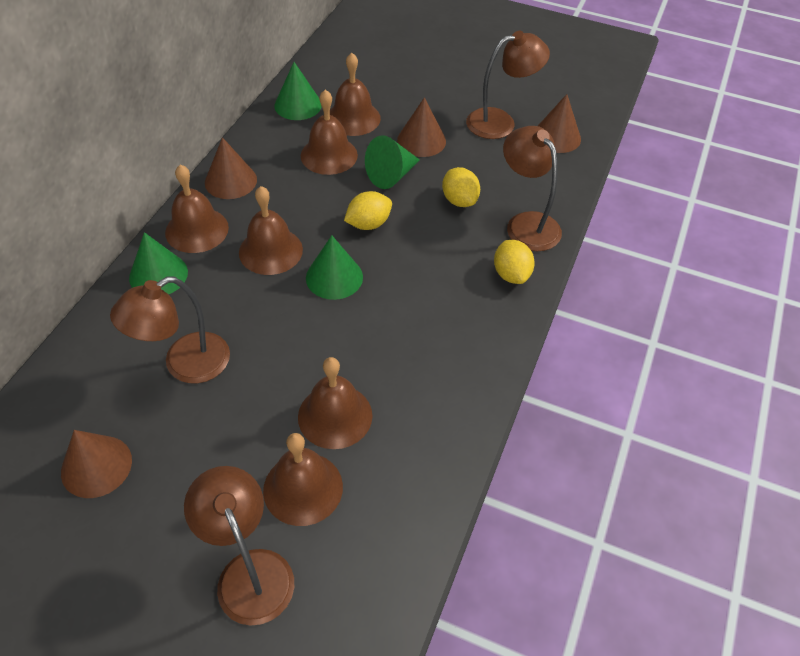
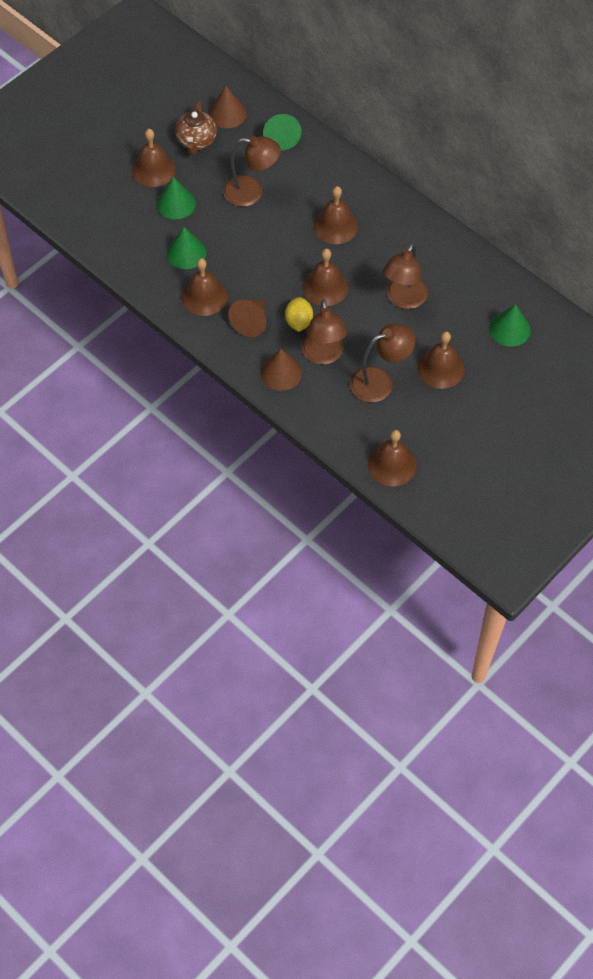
brown cone: 4 -> 3
brown teapot: 0 -> 1
yellow lemon: 3 -> 1

